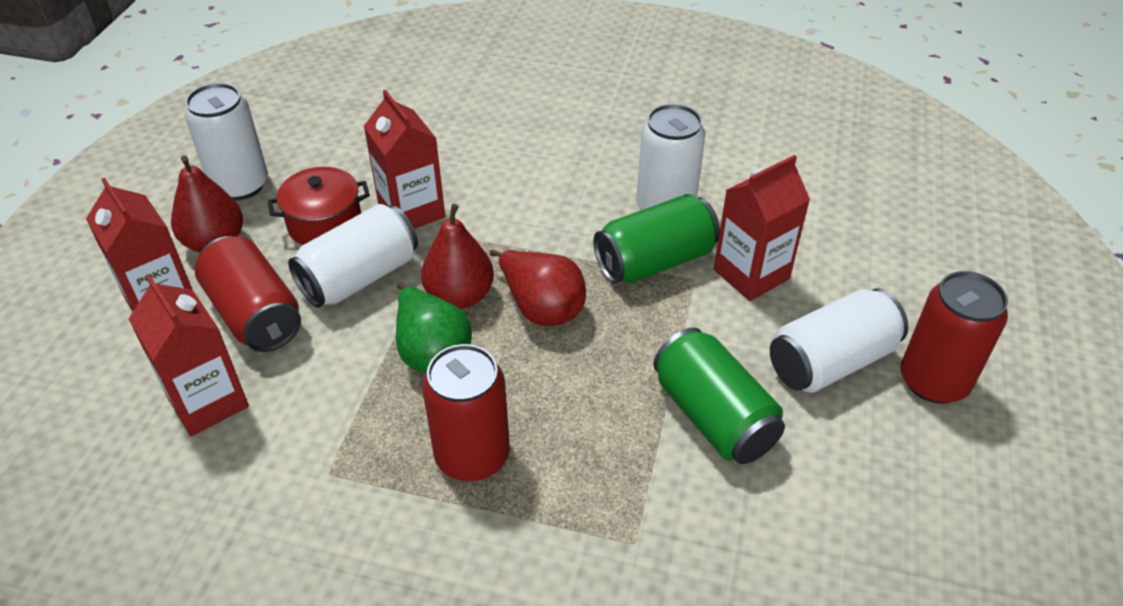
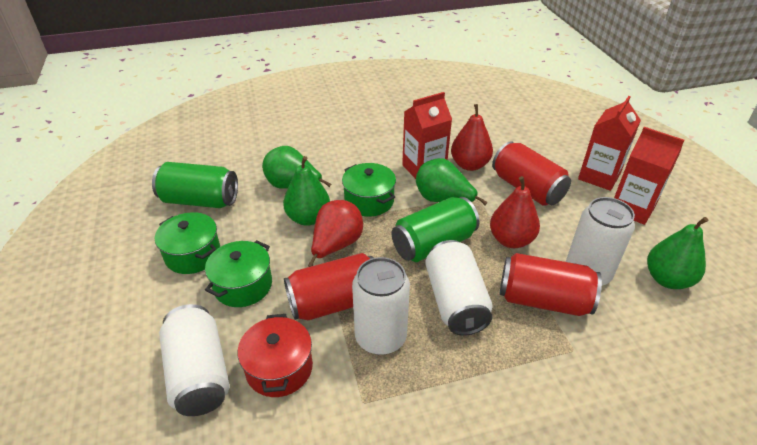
green pear: 1 -> 4
green pot: 0 -> 3
red carton: 4 -> 3

